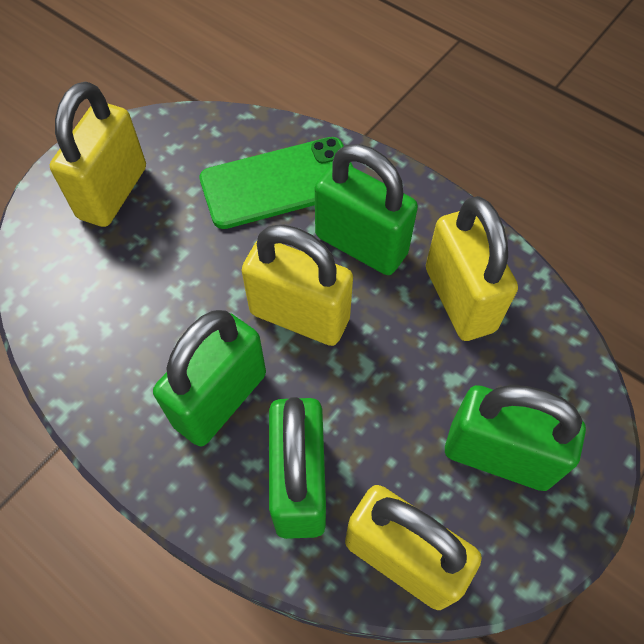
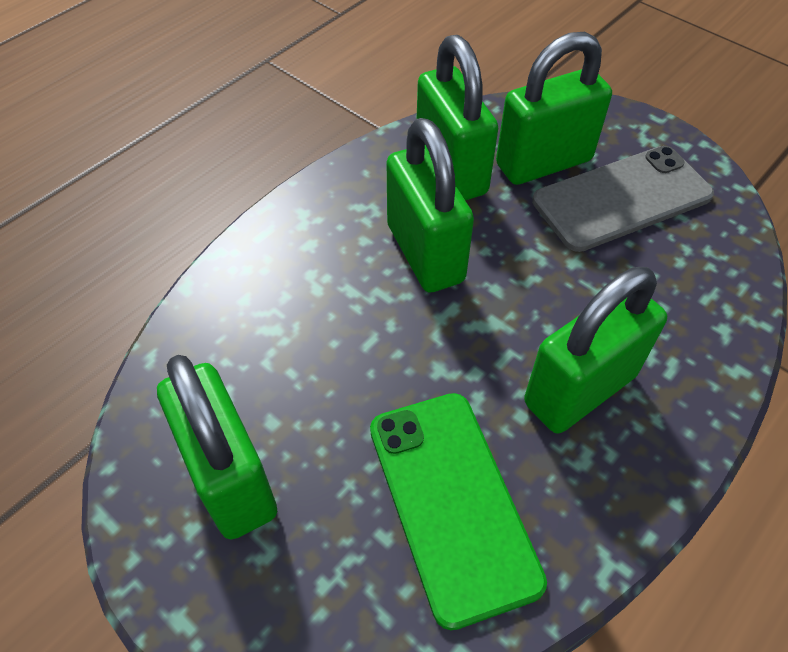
green padlock: 4 -> 5
grey phone: 0 -> 1
yellow padlock: 4 -> 0

